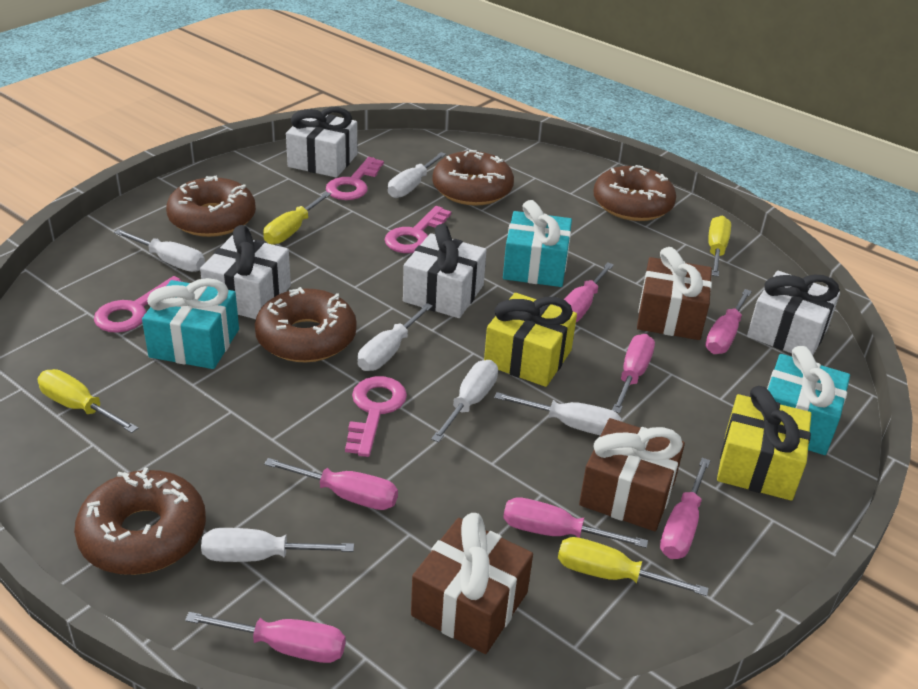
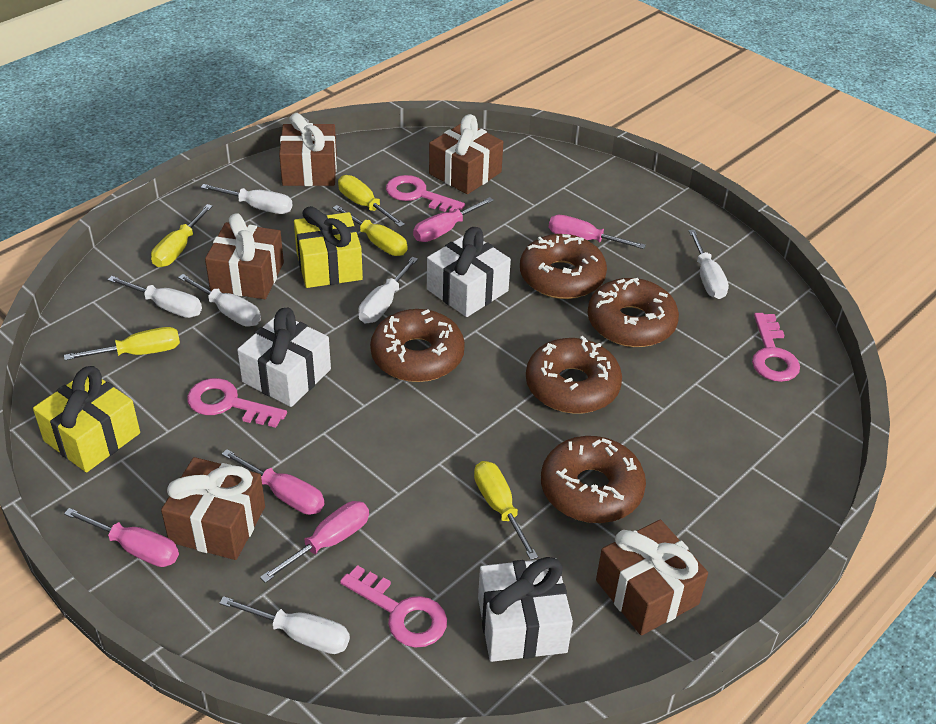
brown gift: 3 -> 5
pink screwdriver: 7 -> 5
turquoise gift: 3 -> 0
white gift: 4 -> 3
yellow screwdriver: 4 -> 5

